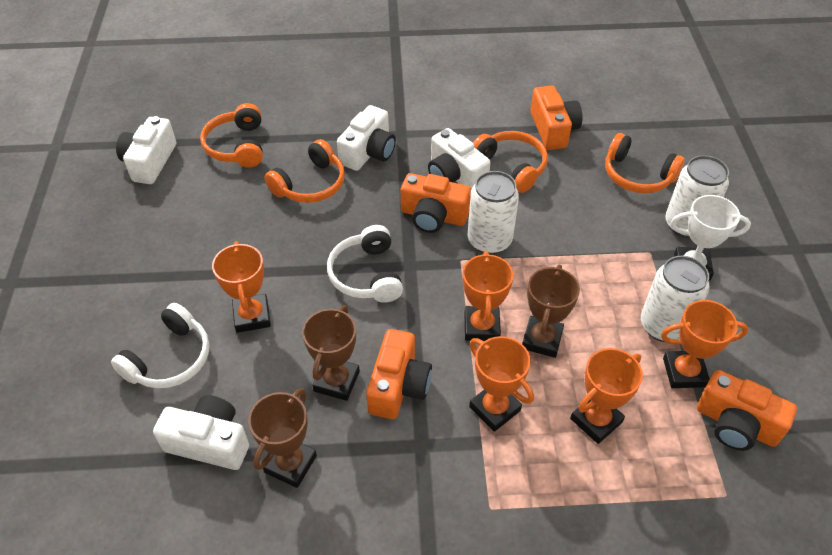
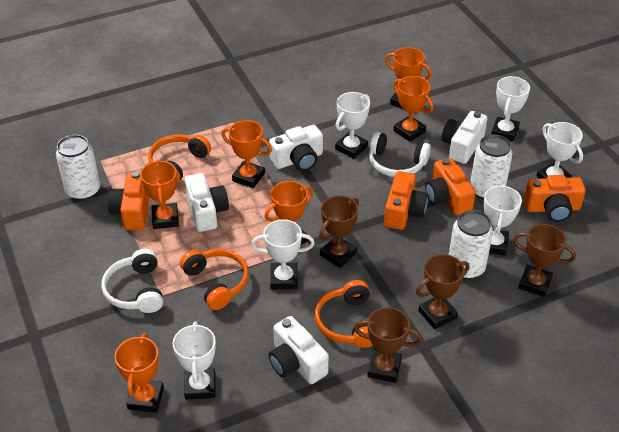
brown trophy: 3 -> 4
orange headphones: 4 -> 3
orange trophy: 5 -> 6
white trophy: 1 -> 6

